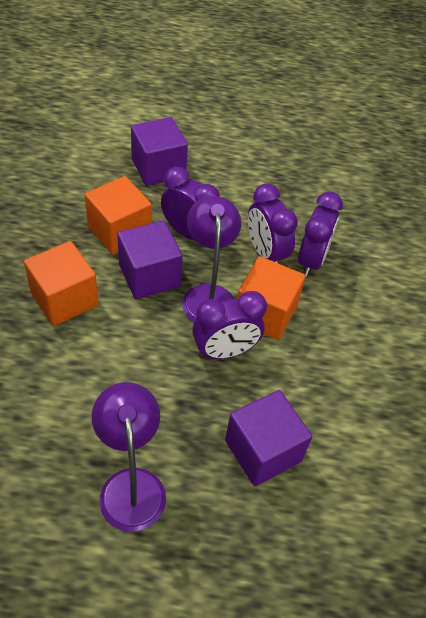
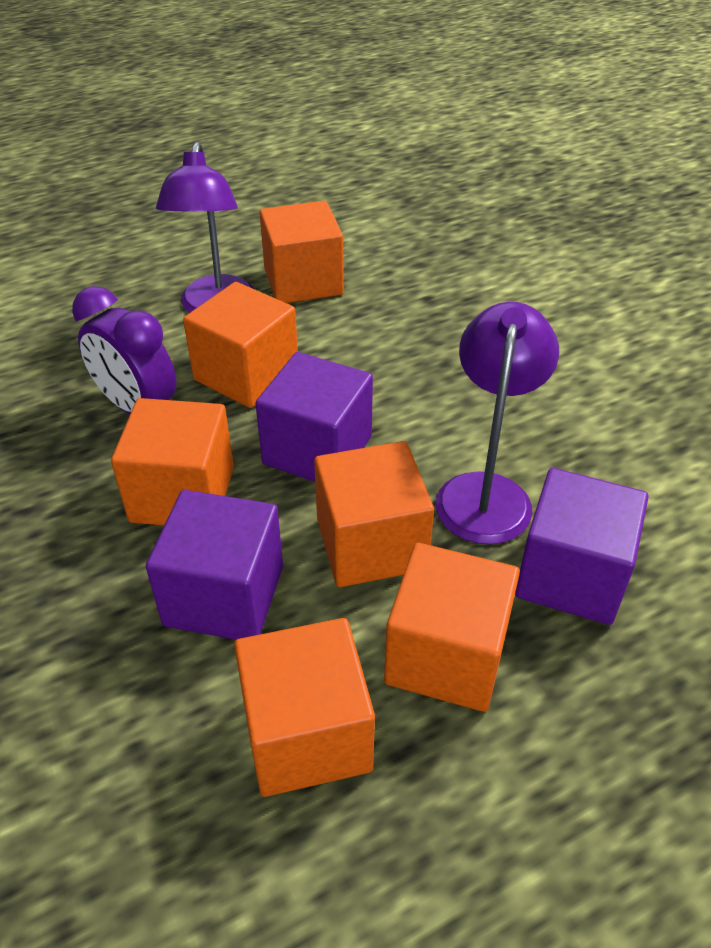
orange cube: 3 -> 6
purple clock: 4 -> 1

